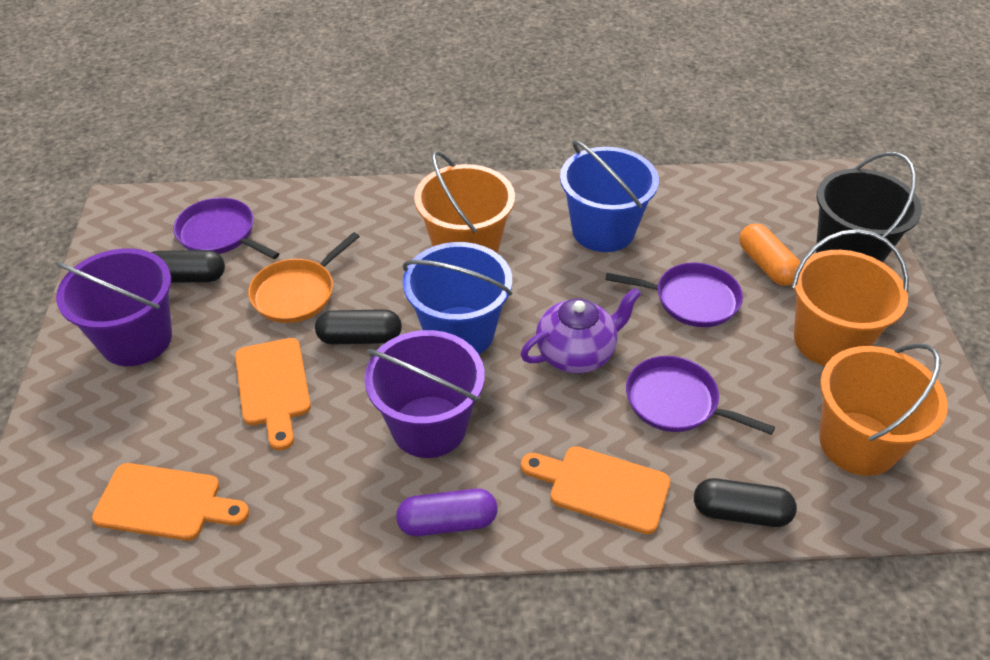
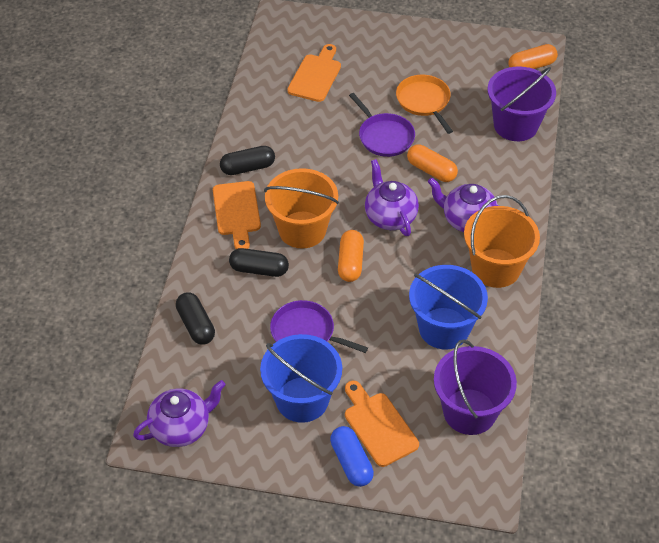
black bucket: 1 -> 0
blue capsule: 0 -> 1
orange bucket: 3 -> 2
orange capsule: 1 -> 3
purple capsule: 1 -> 0
purple pan: 3 -> 2
purple teapot: 1 -> 3

